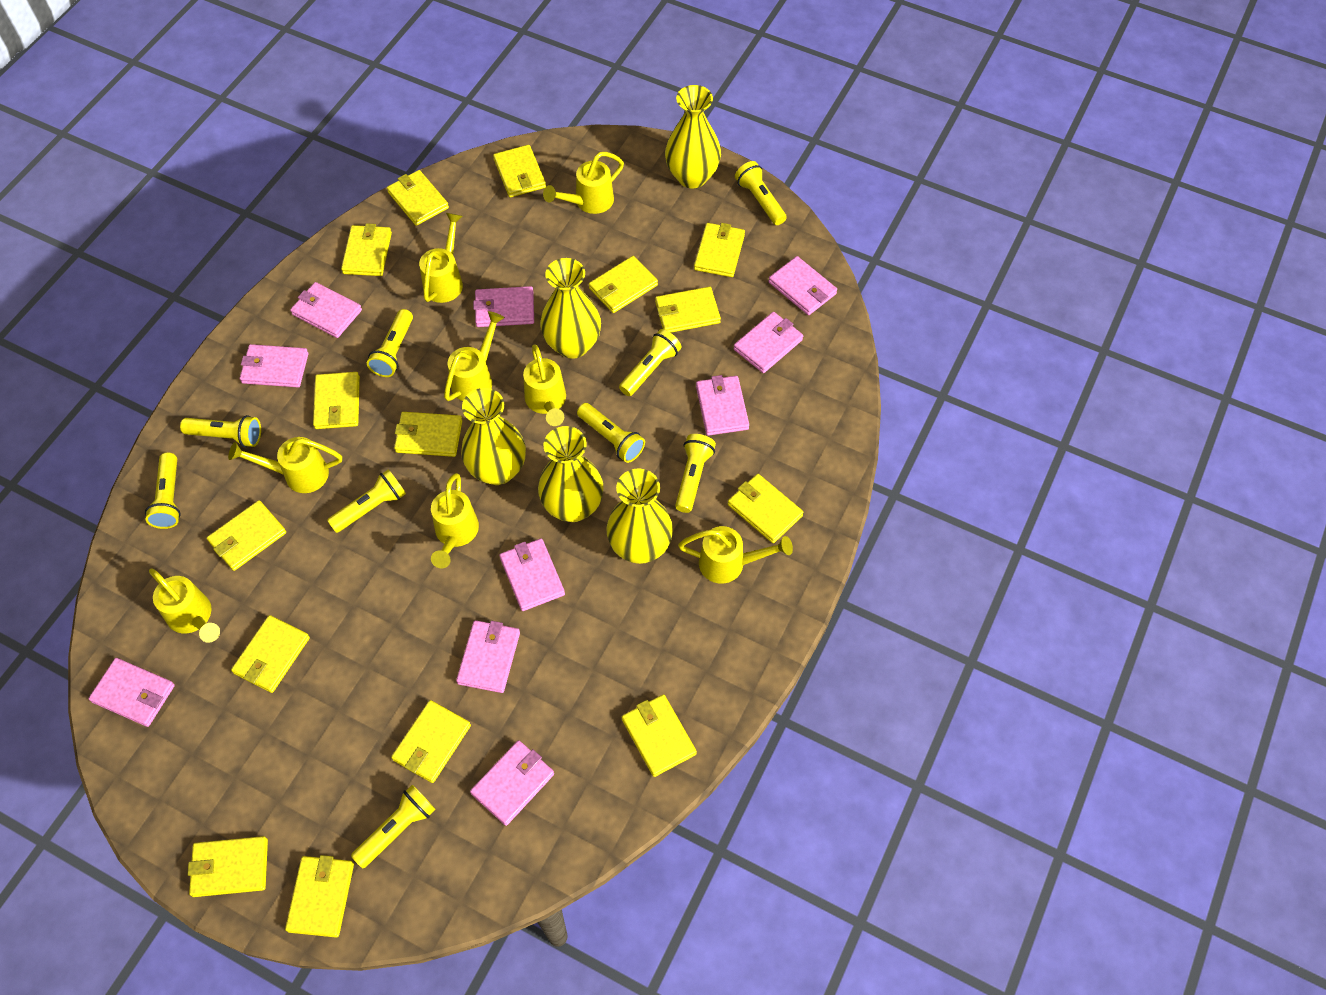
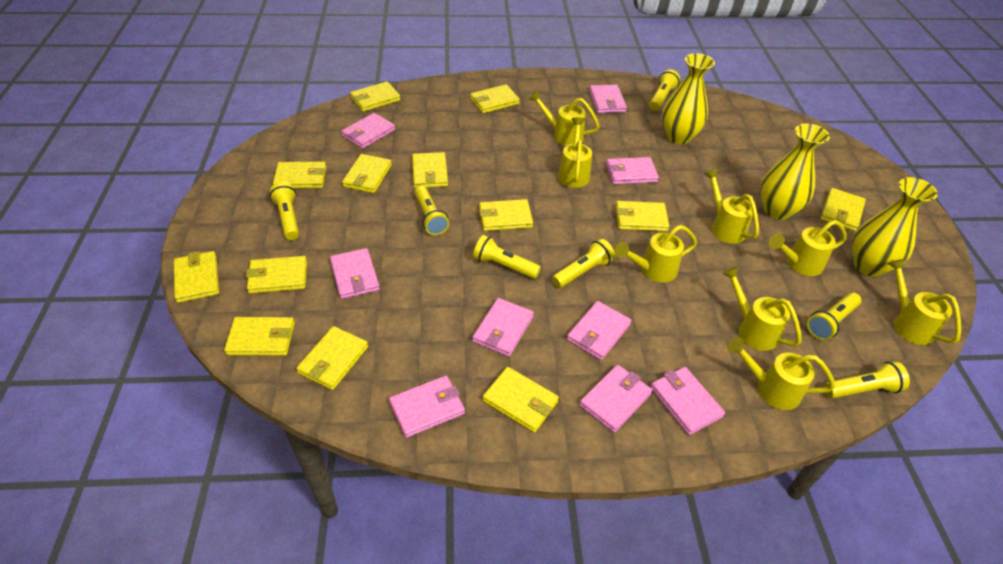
pink wallet: 10 -> 9
yellow flashlight: 9 -> 7
yellow vase: 5 -> 3
yellow wallet: 15 -> 13

